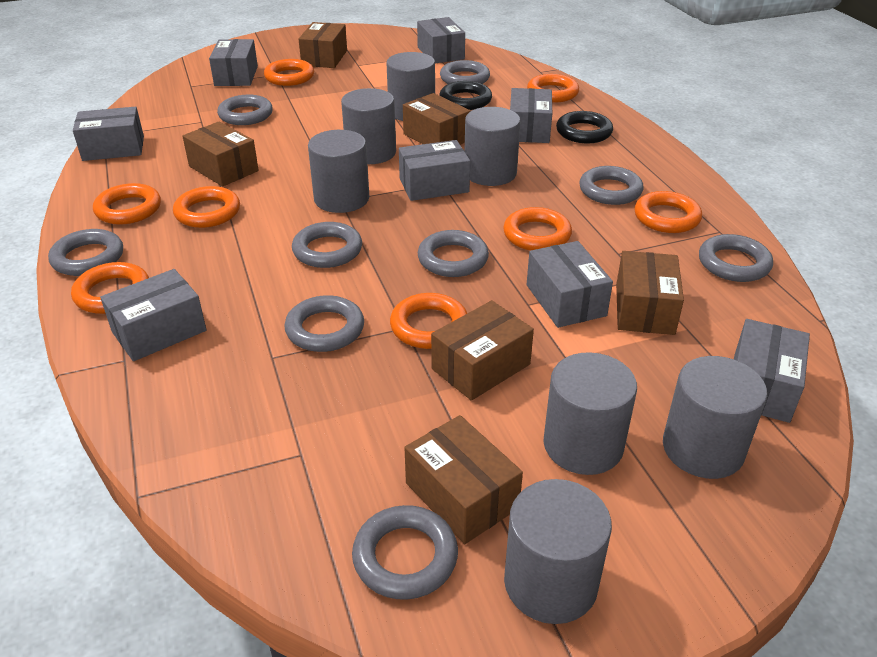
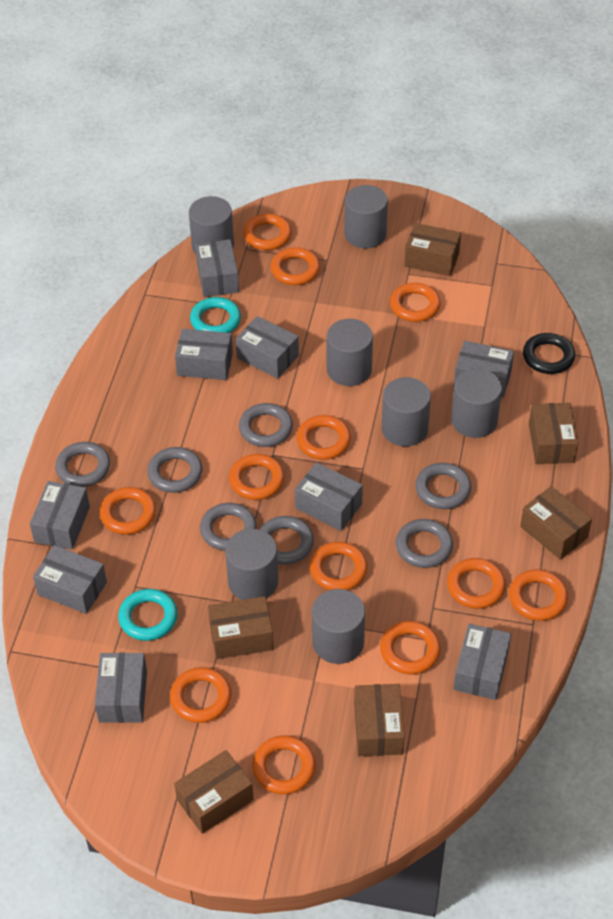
black ring: 2 -> 1
grey box: 8 -> 9
grey ring: 9 -> 7
orange ring: 8 -> 12
turquoise ring: 0 -> 2

